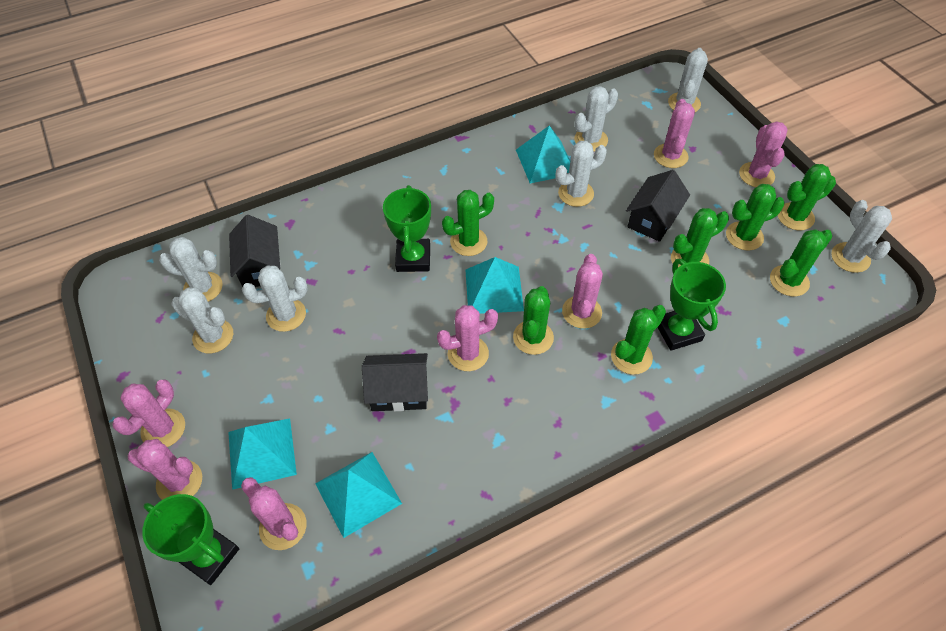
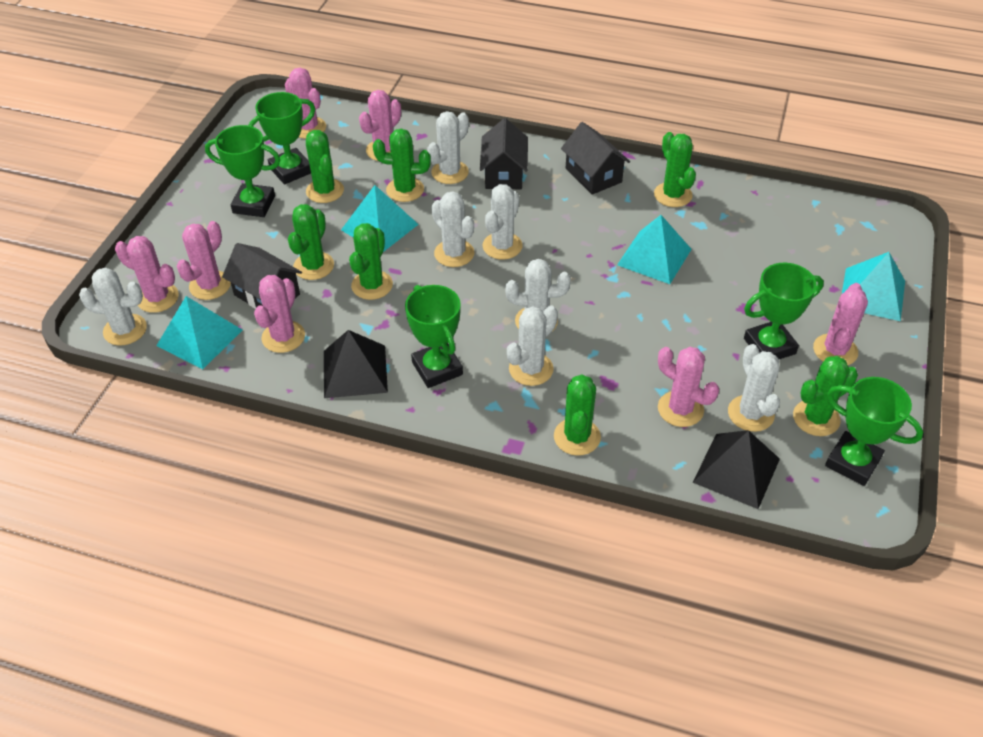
black pyramid: 0 -> 2
green trophy: 3 -> 5

